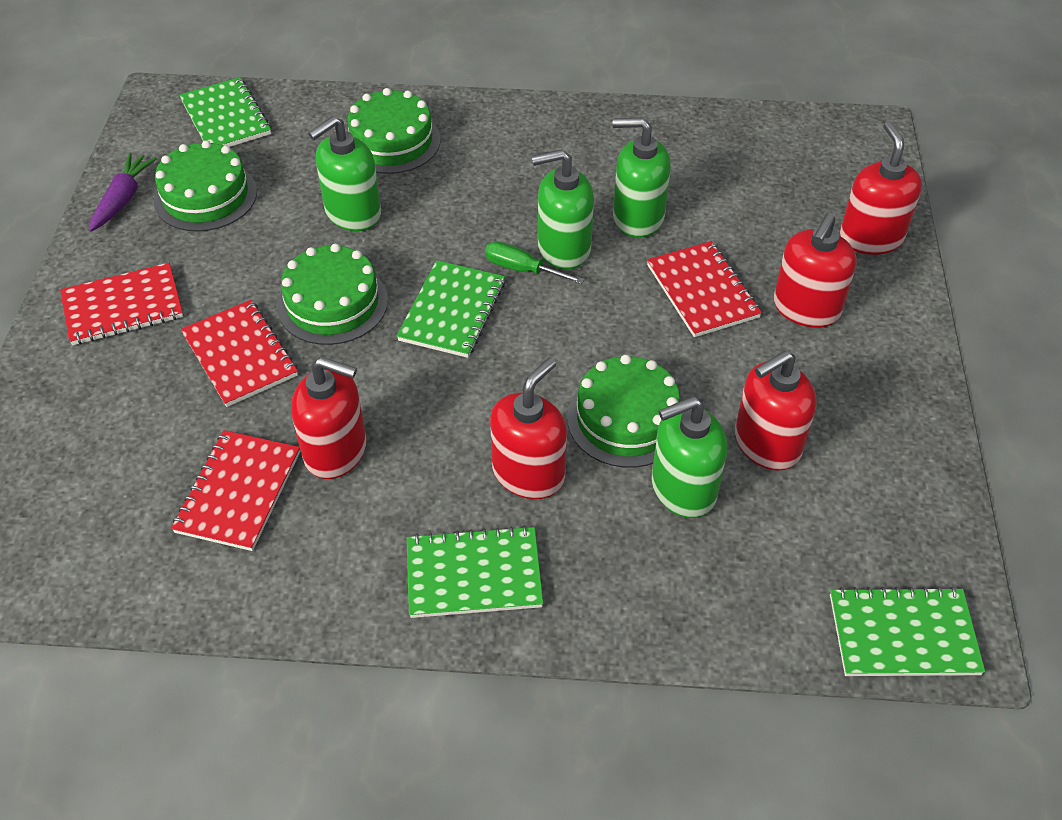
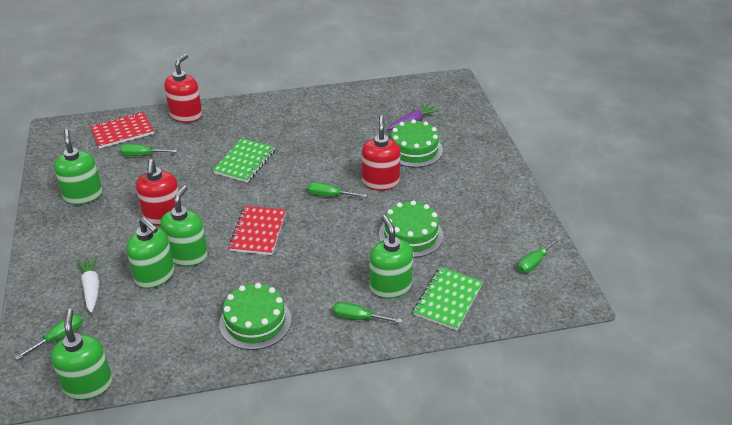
green cake: 4 -> 3
green notebook: 4 -> 2
green screwdriver: 1 -> 5
green soap dispenser: 4 -> 5
red notebook: 4 -> 2
red soap dispenser: 5 -> 3
white carrot: 0 -> 1

